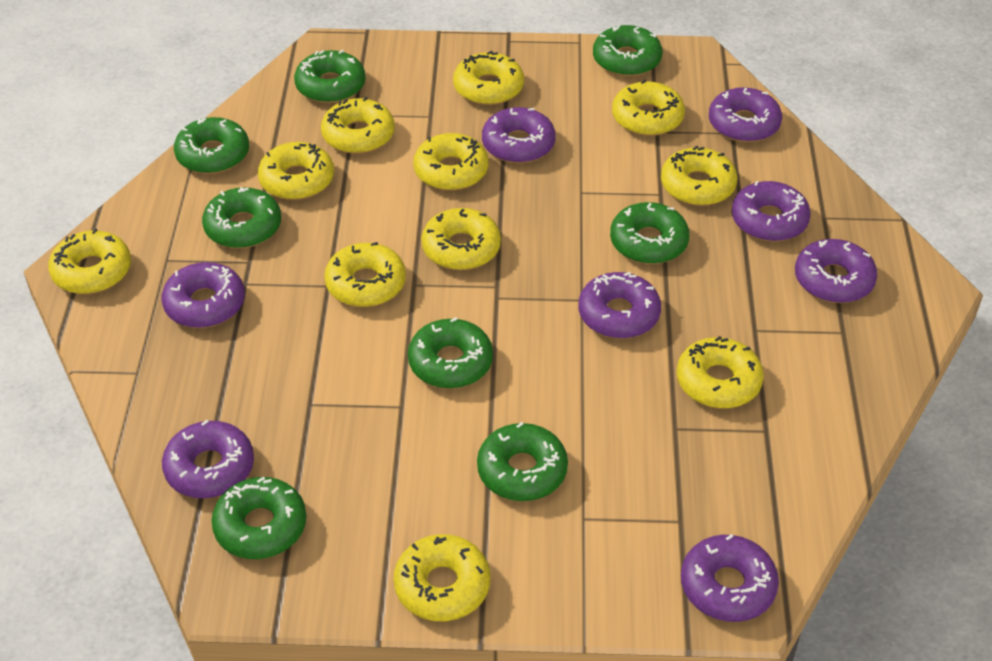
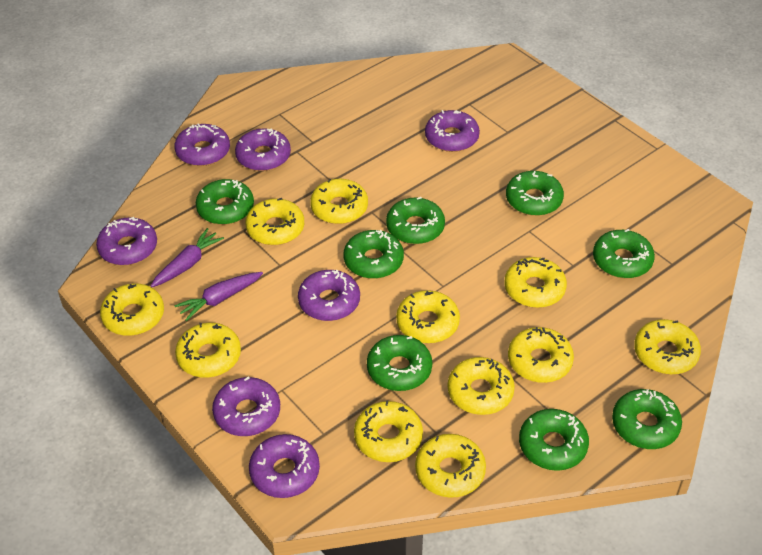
purple carrot: 0 -> 2
purple donut: 8 -> 7

